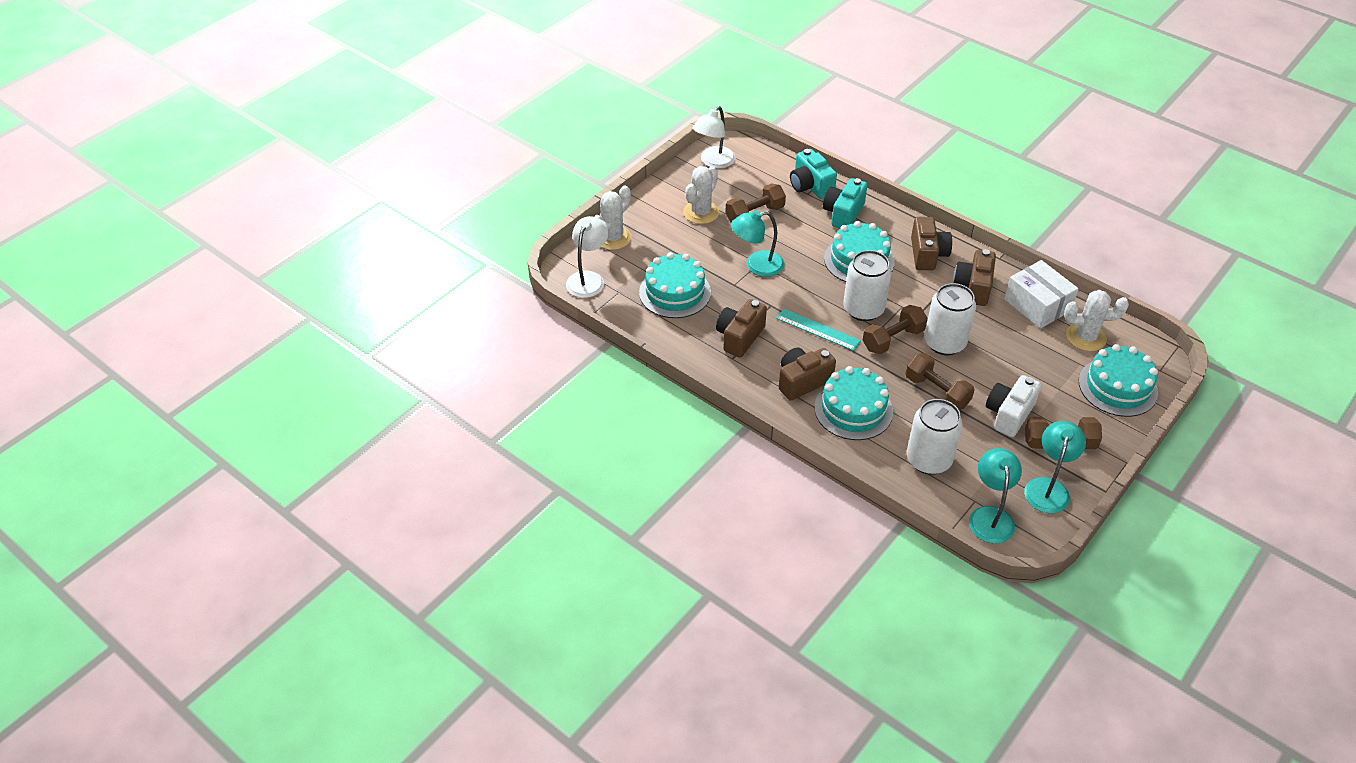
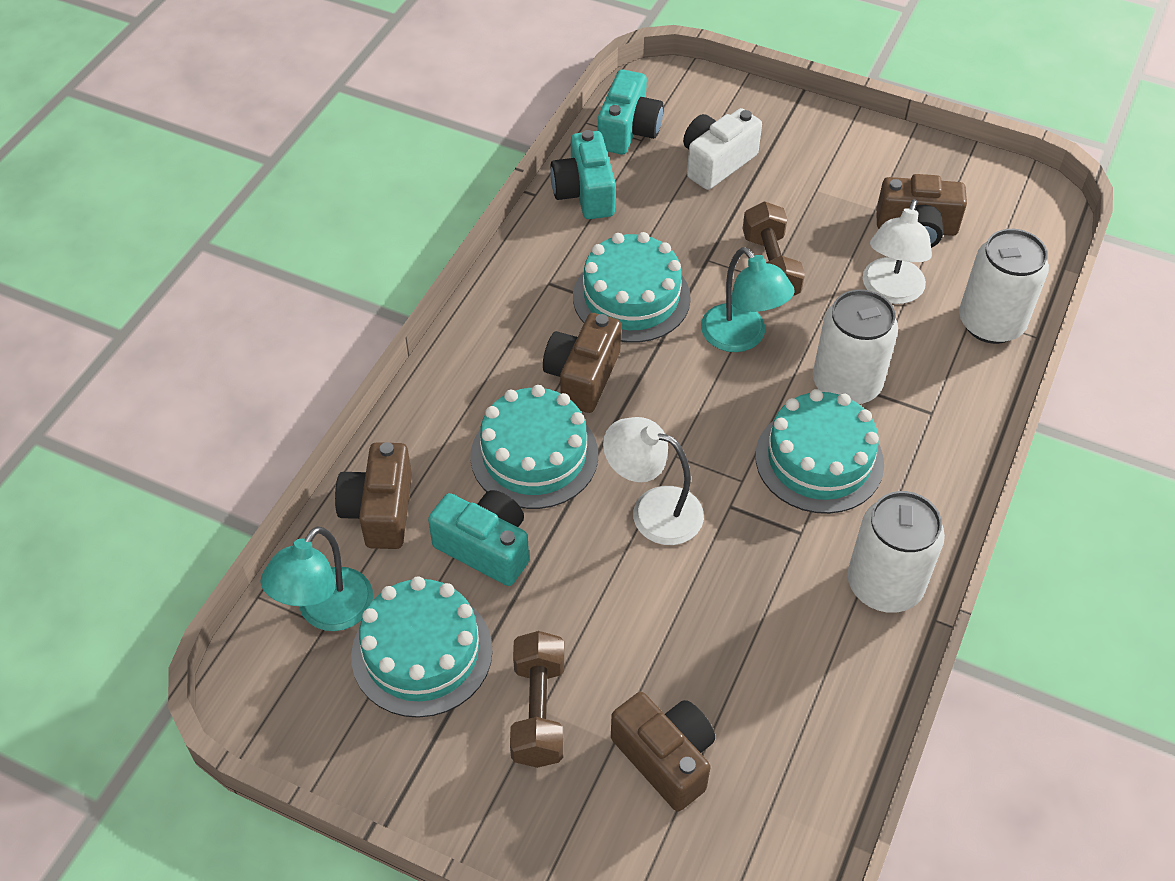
brown dumbbell: 4 -> 2
turquoise camera: 2 -> 3
turquoise lamp: 3 -> 2
turquoise ruler: 1 -> 0
white box: 1 -> 0
white cactus: 3 -> 0

